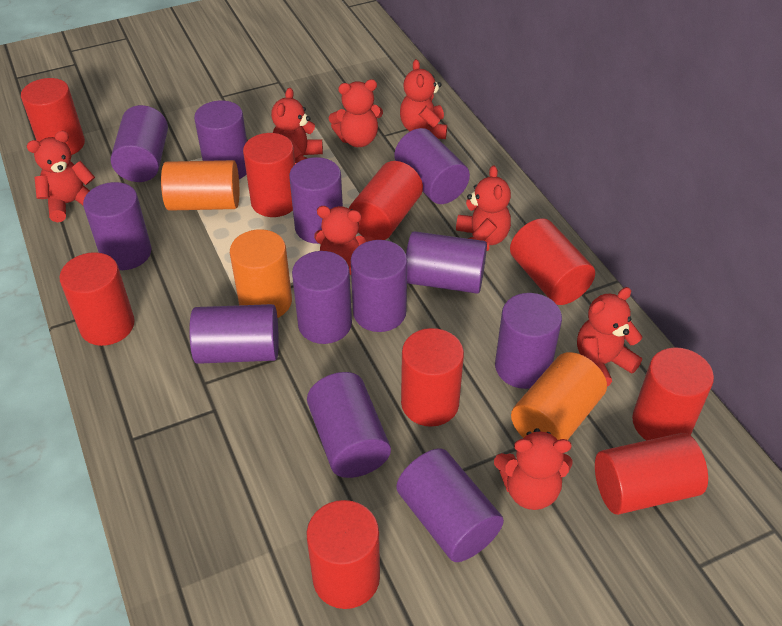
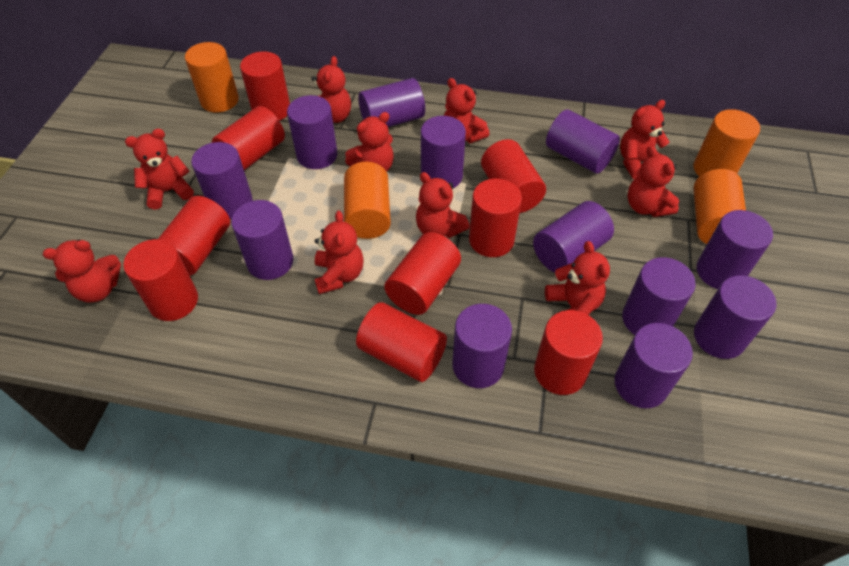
orange cylinder: 3 -> 4
red teddy bear: 8 -> 10

